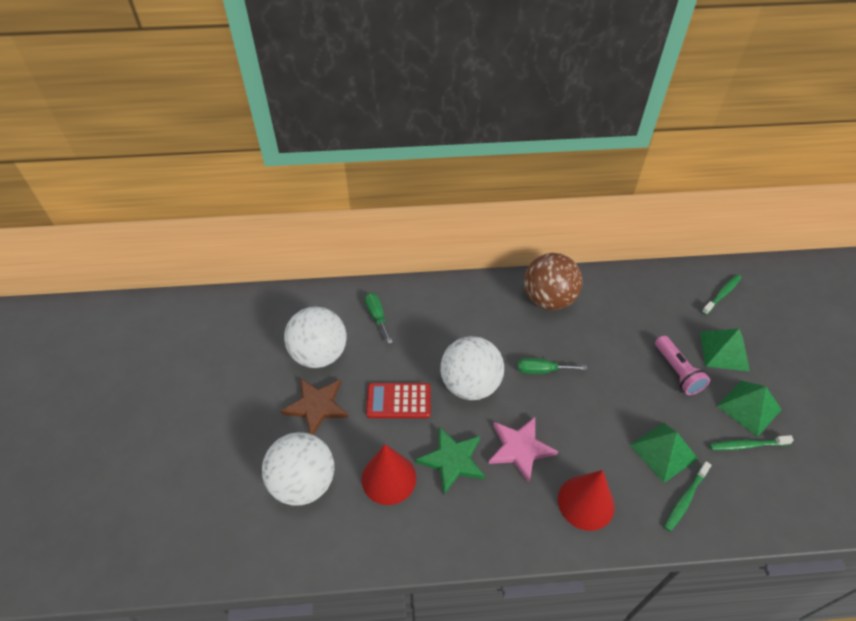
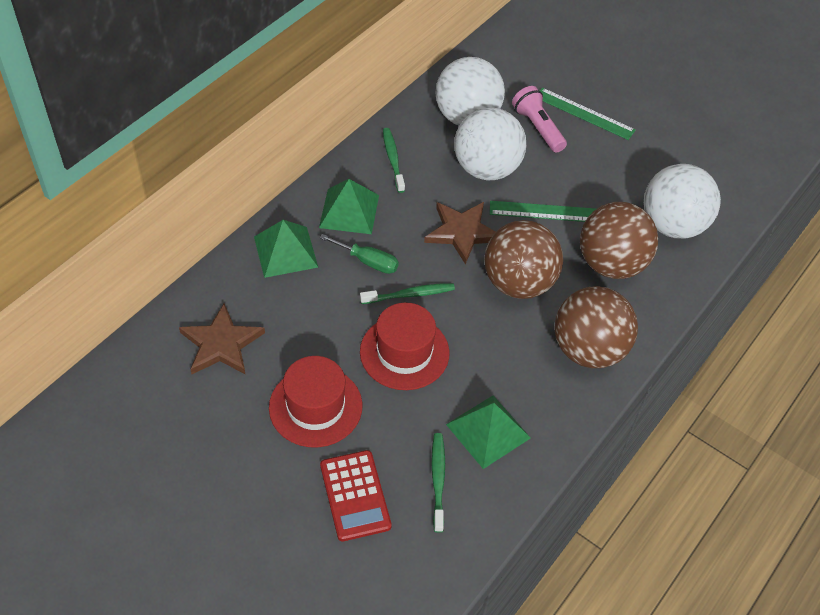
brown ball: 1 -> 3
brown star: 1 -> 2
green ruler: 0 -> 2
green screwdriver: 2 -> 1
green star: 1 -> 0
pink star: 1 -> 0
red cone: 2 -> 0
red hat: 0 -> 2

